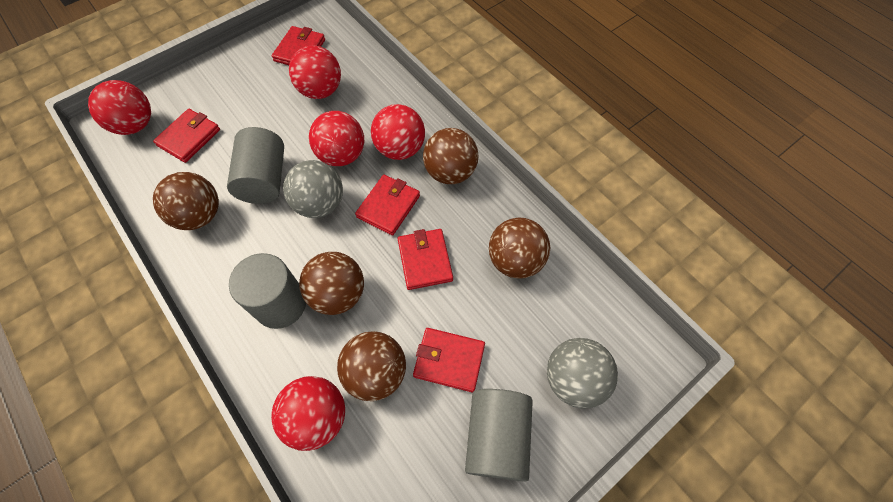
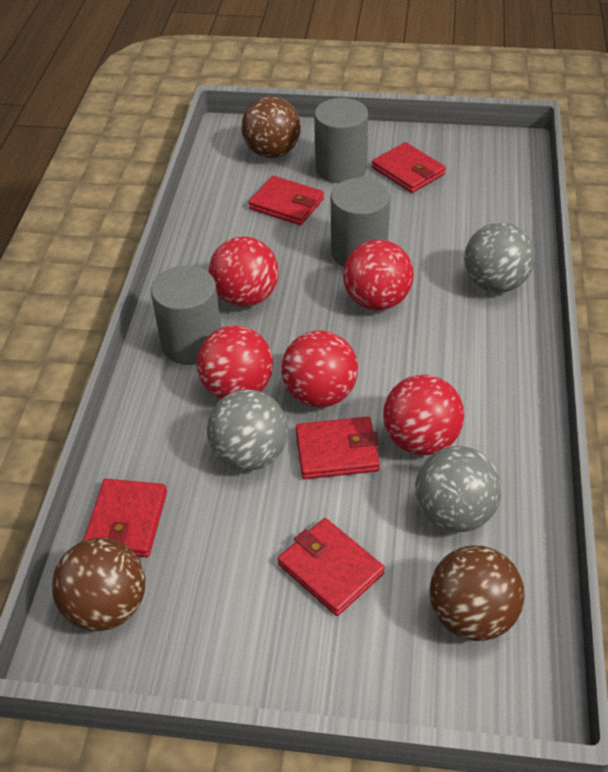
brown ball: 5 -> 3
grey ball: 2 -> 3

